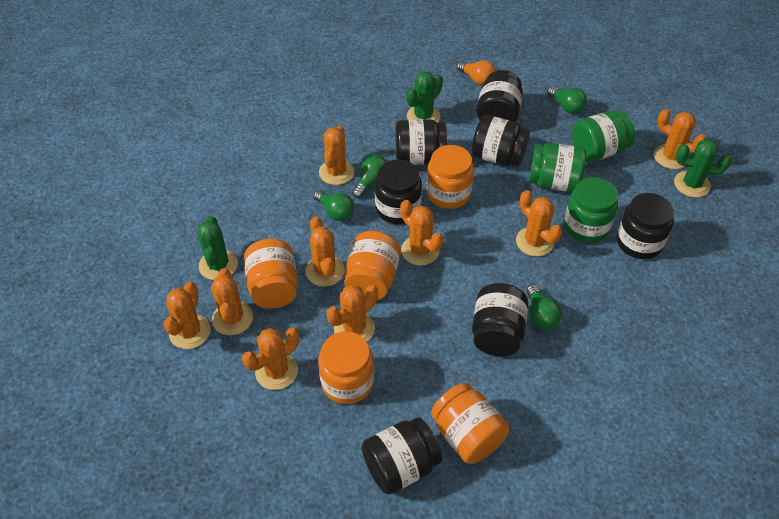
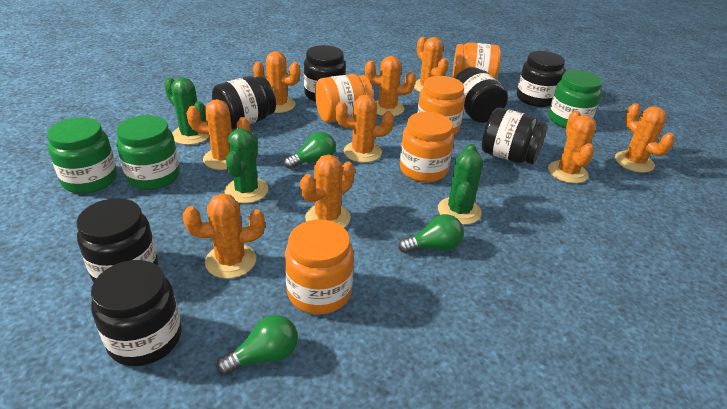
green light bulb: 4 -> 3
orange light bulb: 1 -> 0

